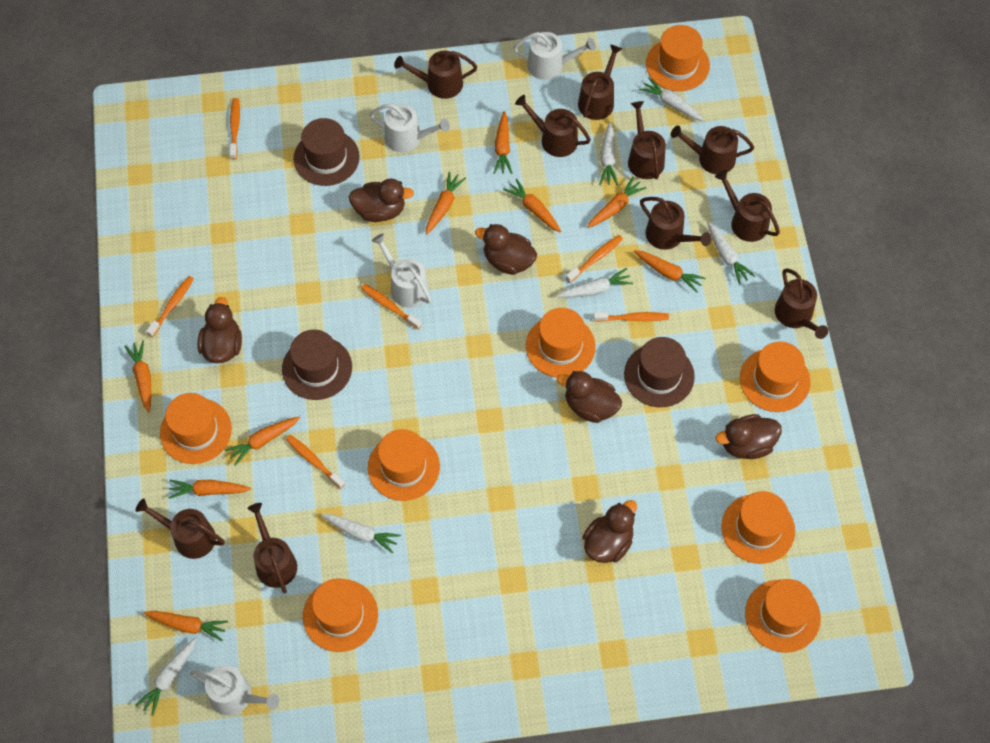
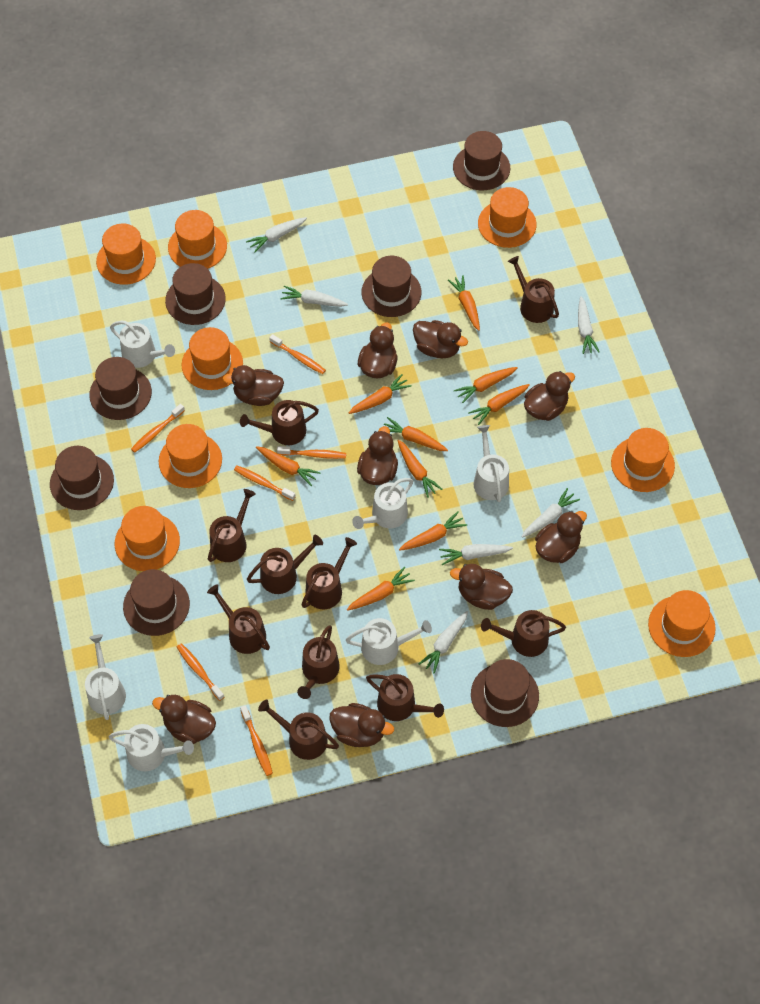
brown duck: 6 -> 9
brown hat: 3 -> 7
white watering can: 4 -> 6

